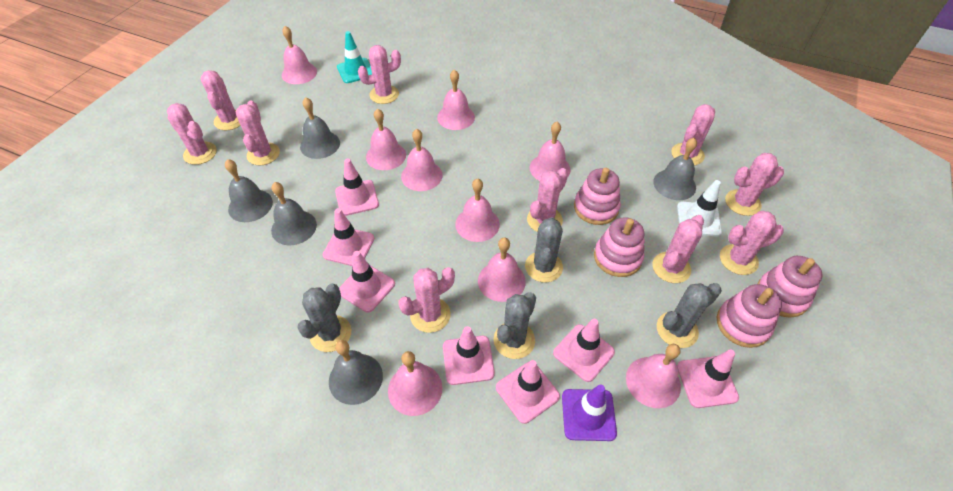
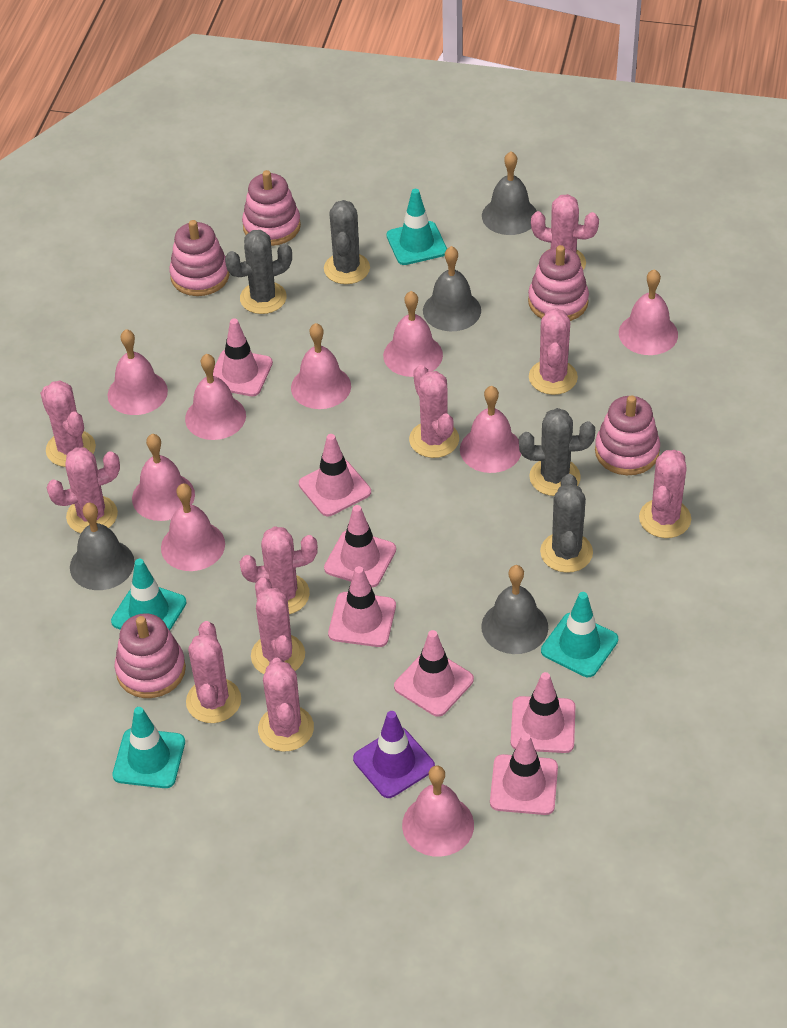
grey bell: 5 -> 4
pink stacking toy: 4 -> 5
turquoise traffic cone: 1 -> 4
white traffic cone: 1 -> 0

